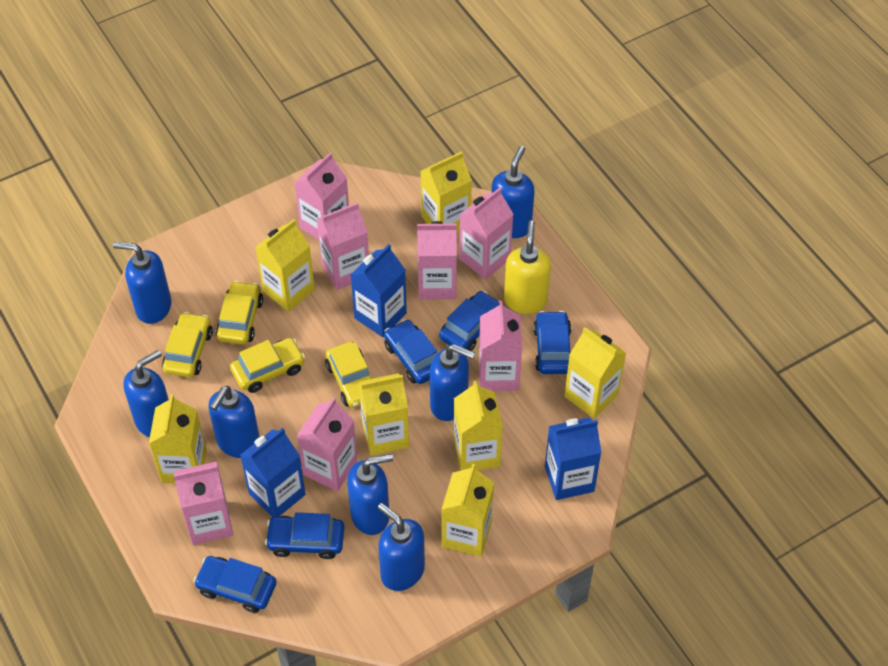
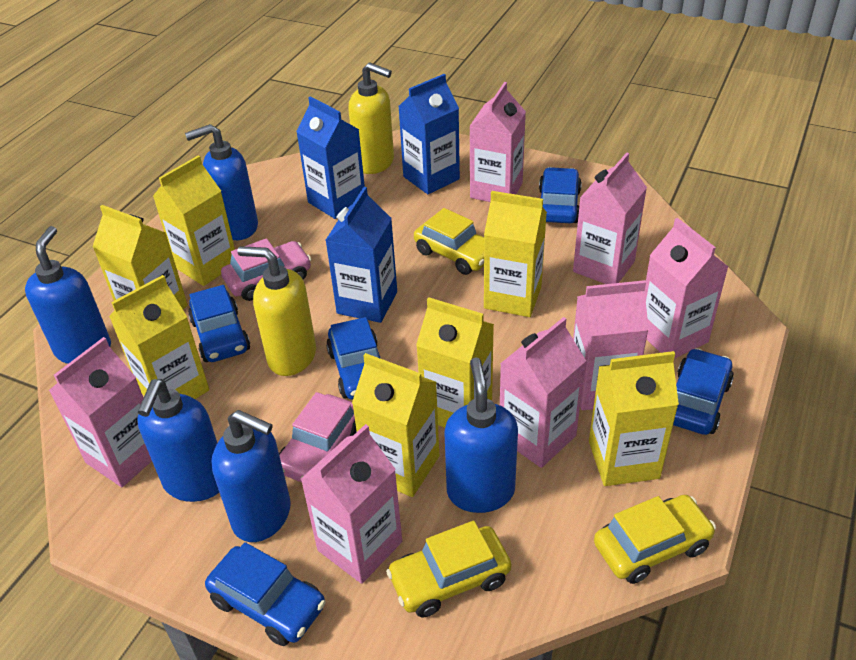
blue soap dispenser: 7 -> 5
pink car: 0 -> 2
yellow car: 4 -> 3
yellow soap dispenser: 1 -> 2

